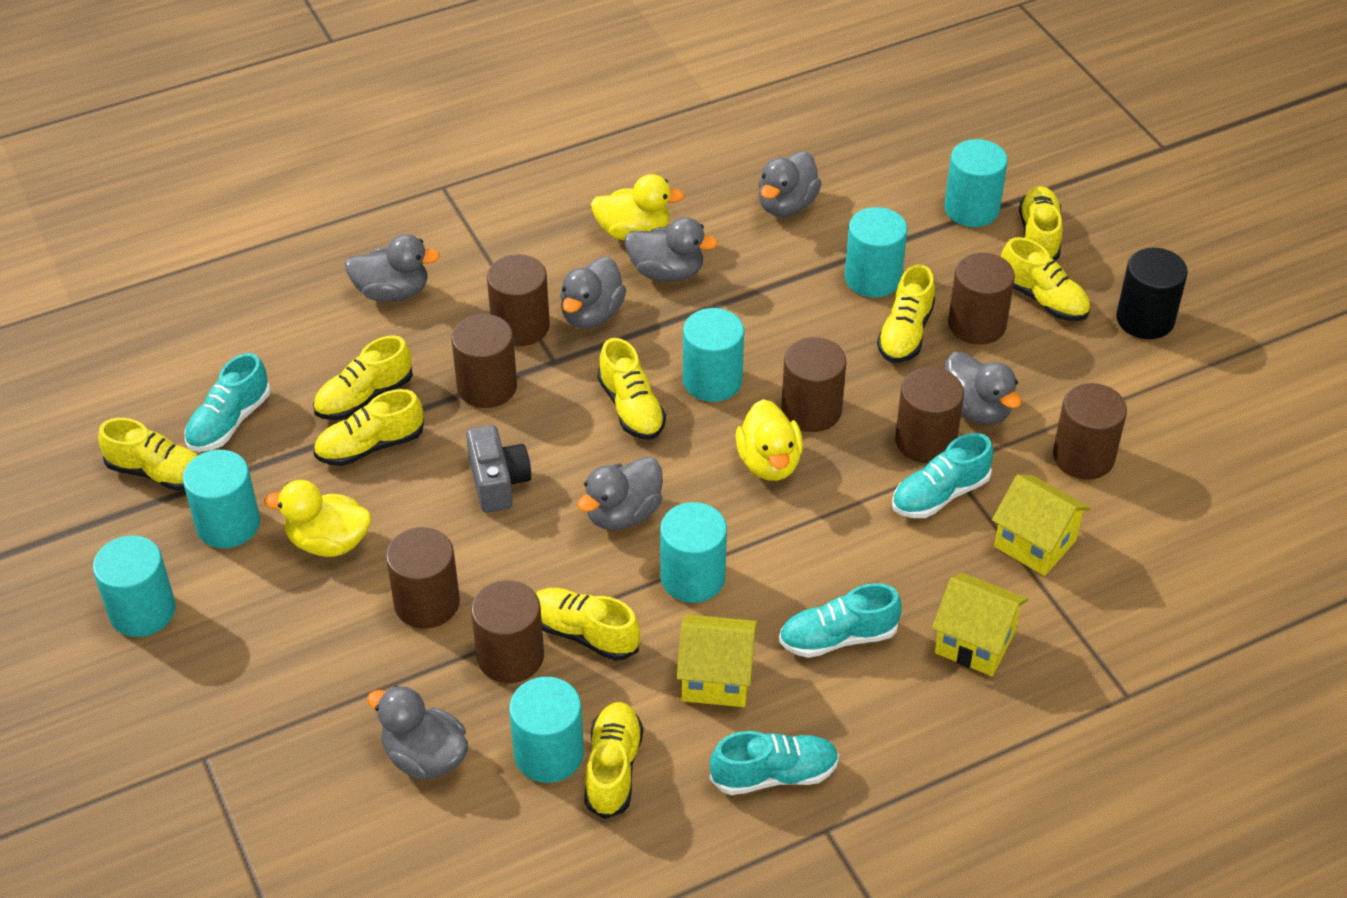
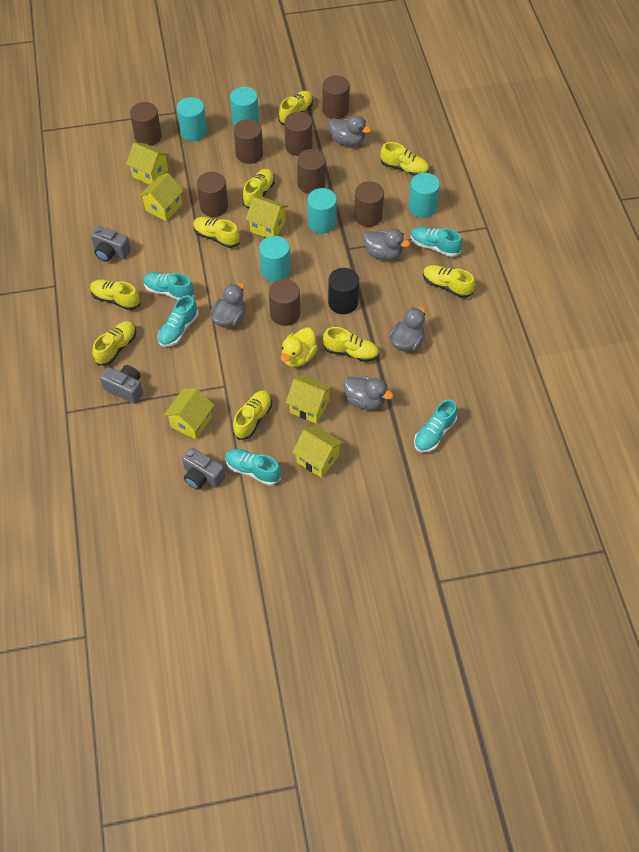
grey camera: 1 -> 3
grey duck: 7 -> 5
turquoise cylinder: 7 -> 5
turquoise shoe: 4 -> 5
yellow duck: 3 -> 1
yellow house: 3 -> 6

